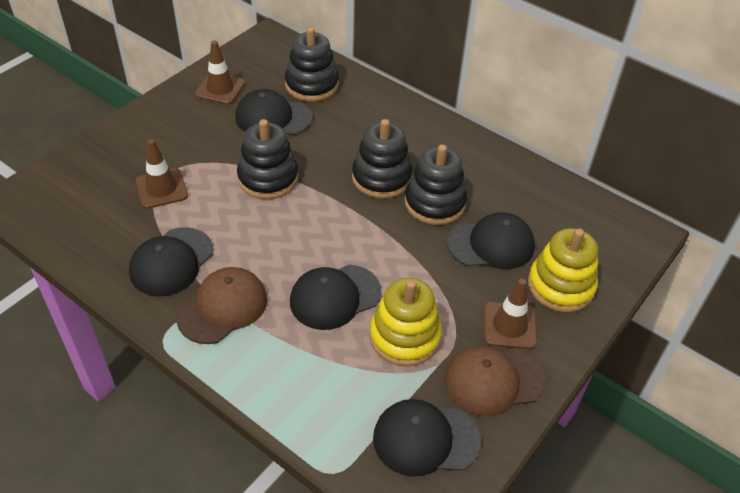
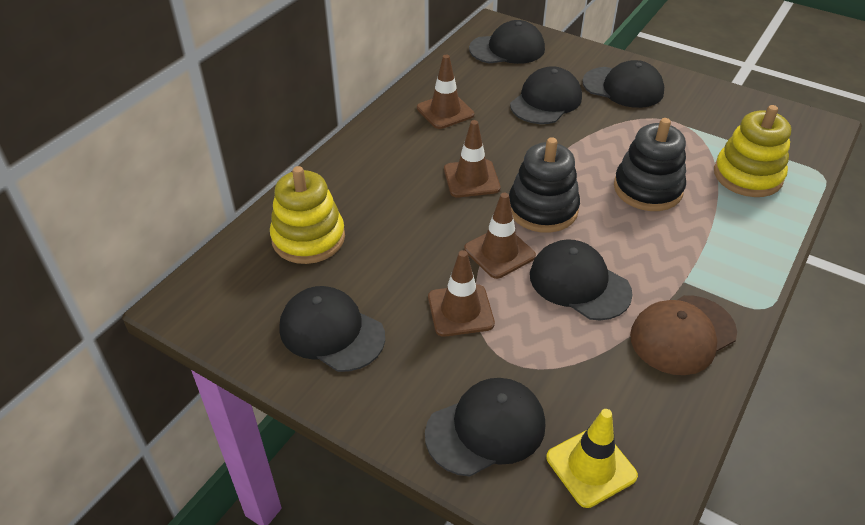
black cap: 5 -> 6
black stacking toy: 4 -> 2
brown cap: 2 -> 1
brown traffic cone: 3 -> 4
yellow traffic cone: 0 -> 1

